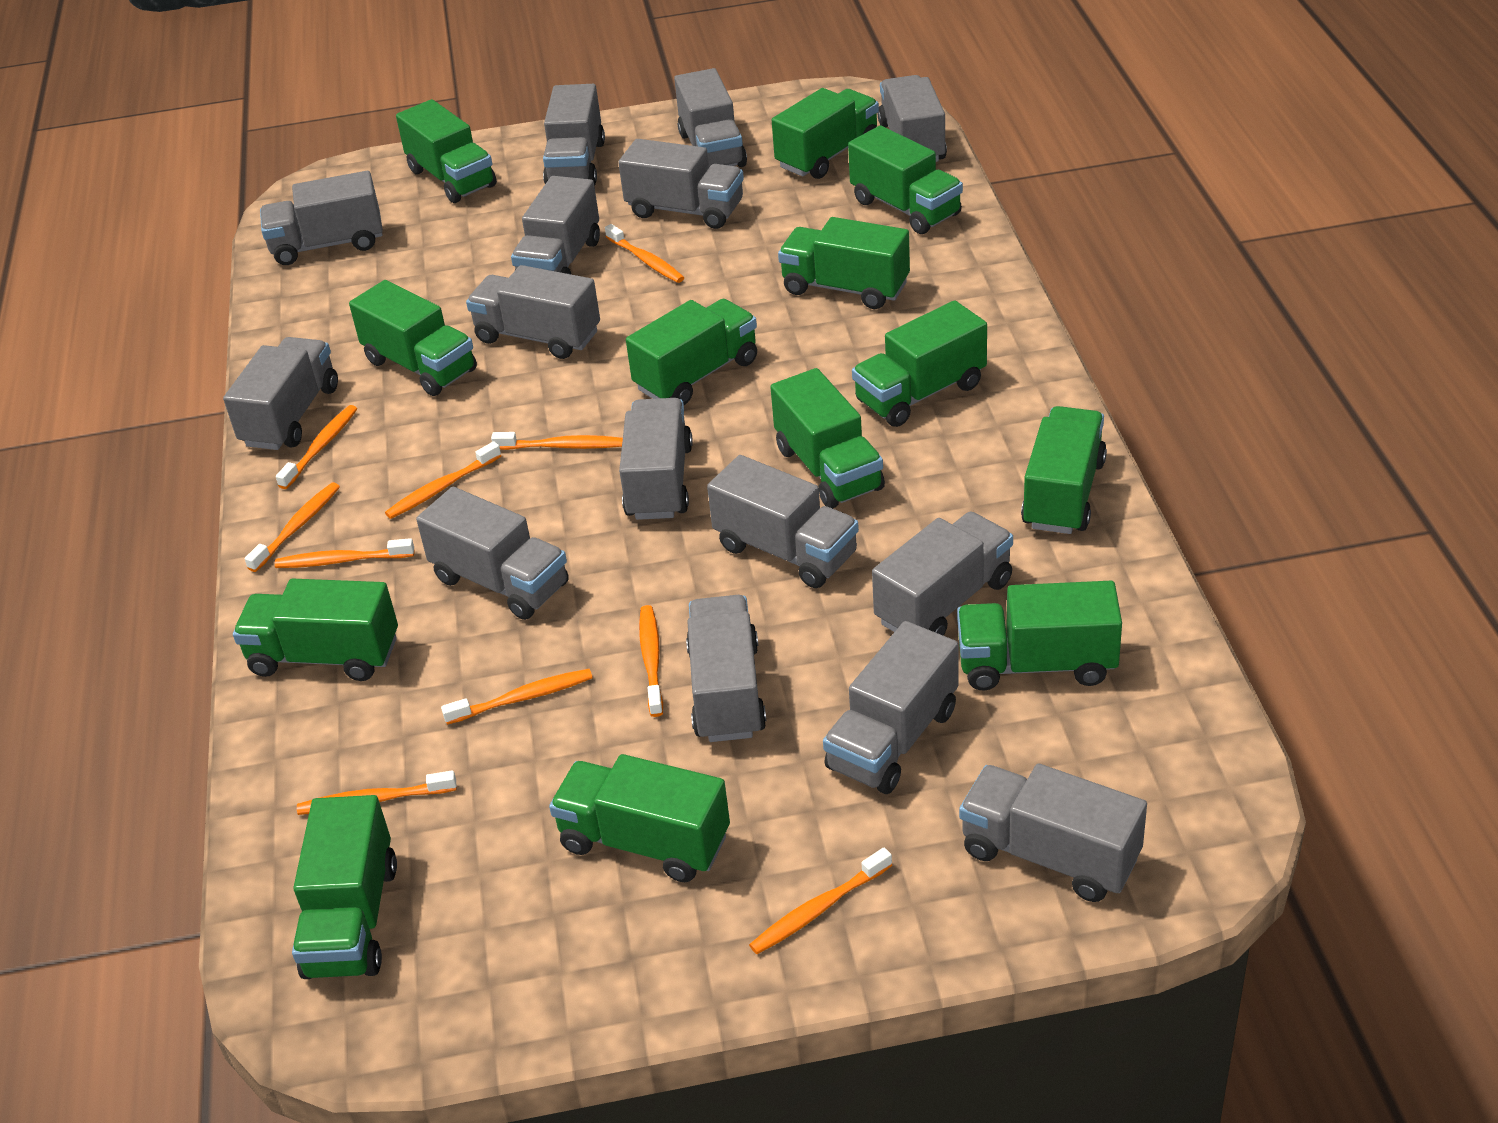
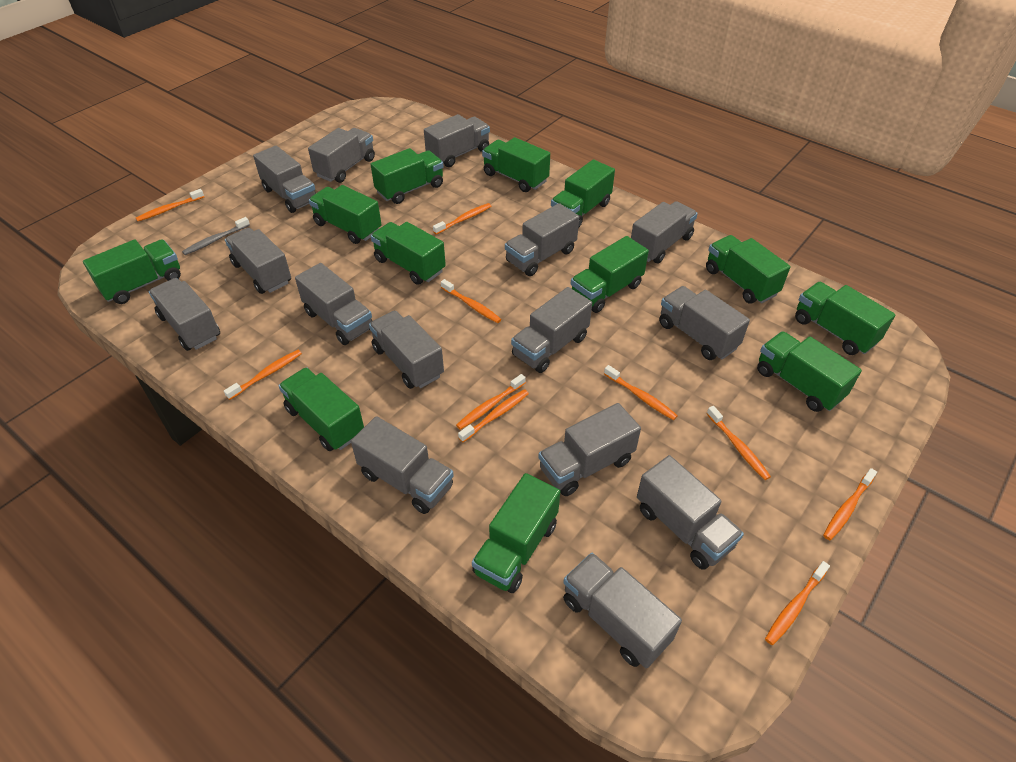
green truck: 13 -> 12
grey toothbrush: 0 -> 1

